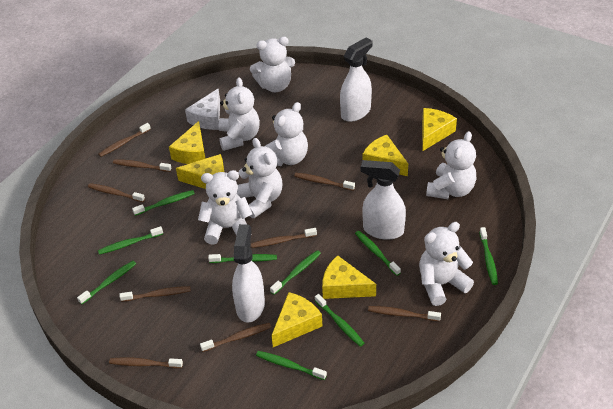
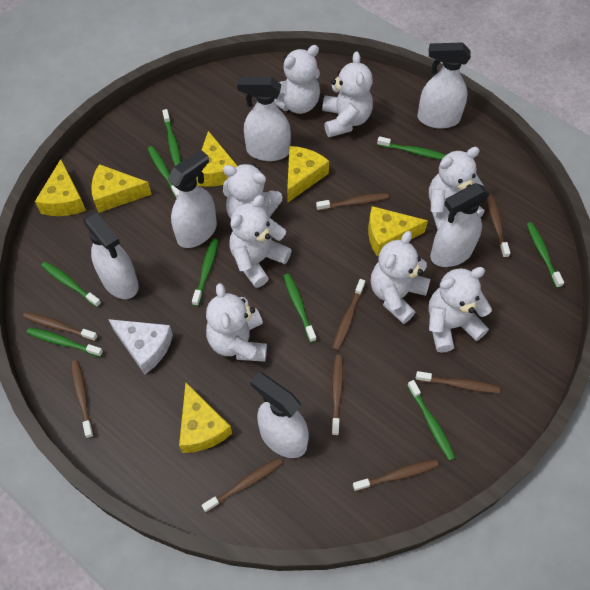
white spray bottle: 3 -> 6
white teddy bear: 7 -> 8

